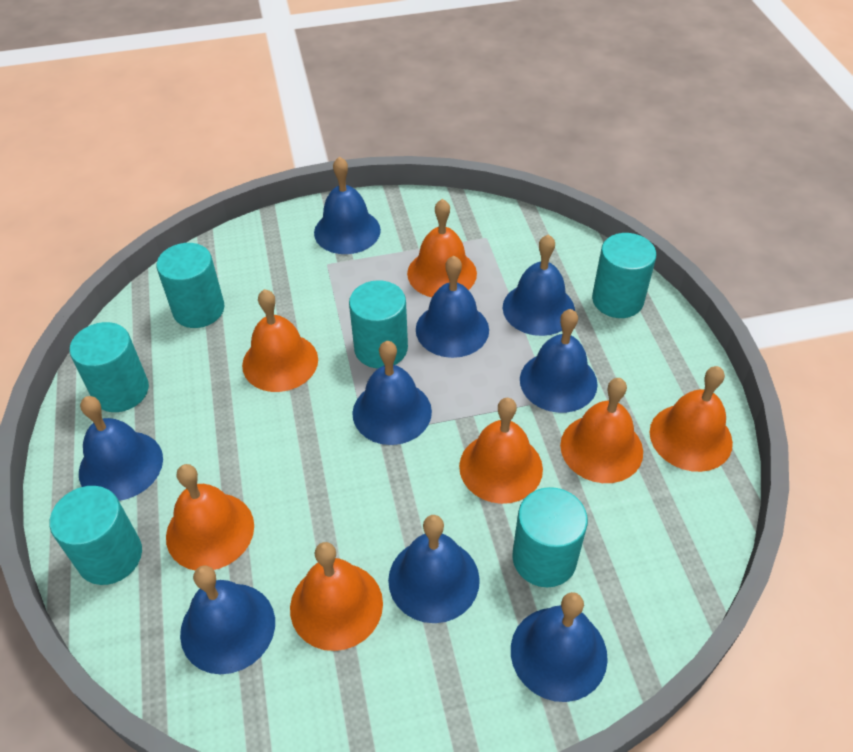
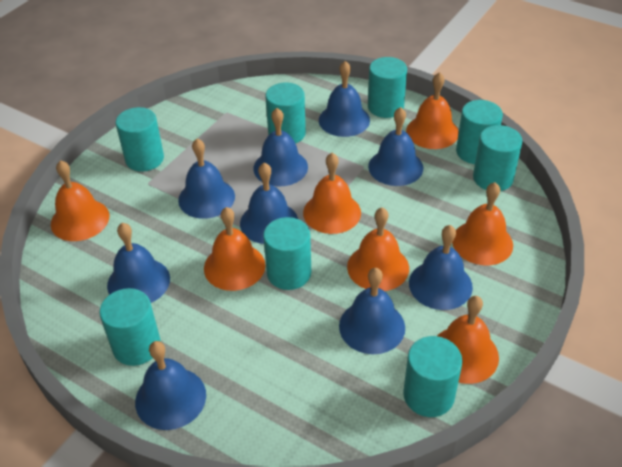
turquoise cylinder: 6 -> 8

